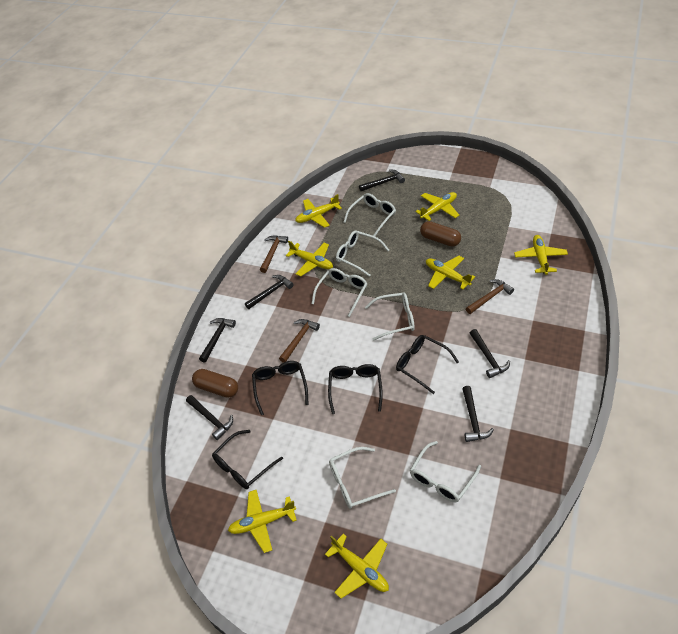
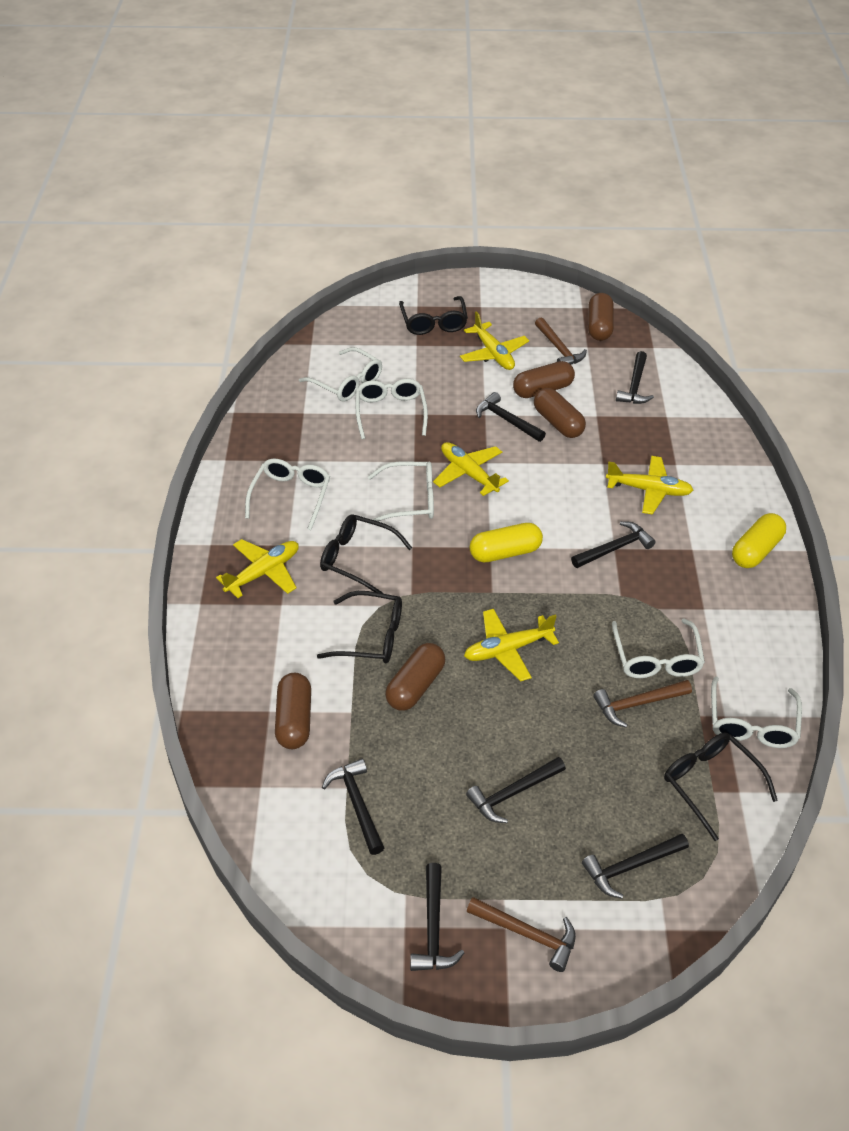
black hammer: 6 -> 7
brown capsule: 2 -> 5
yellow capsule: 0 -> 2
yellow plane: 7 -> 5

